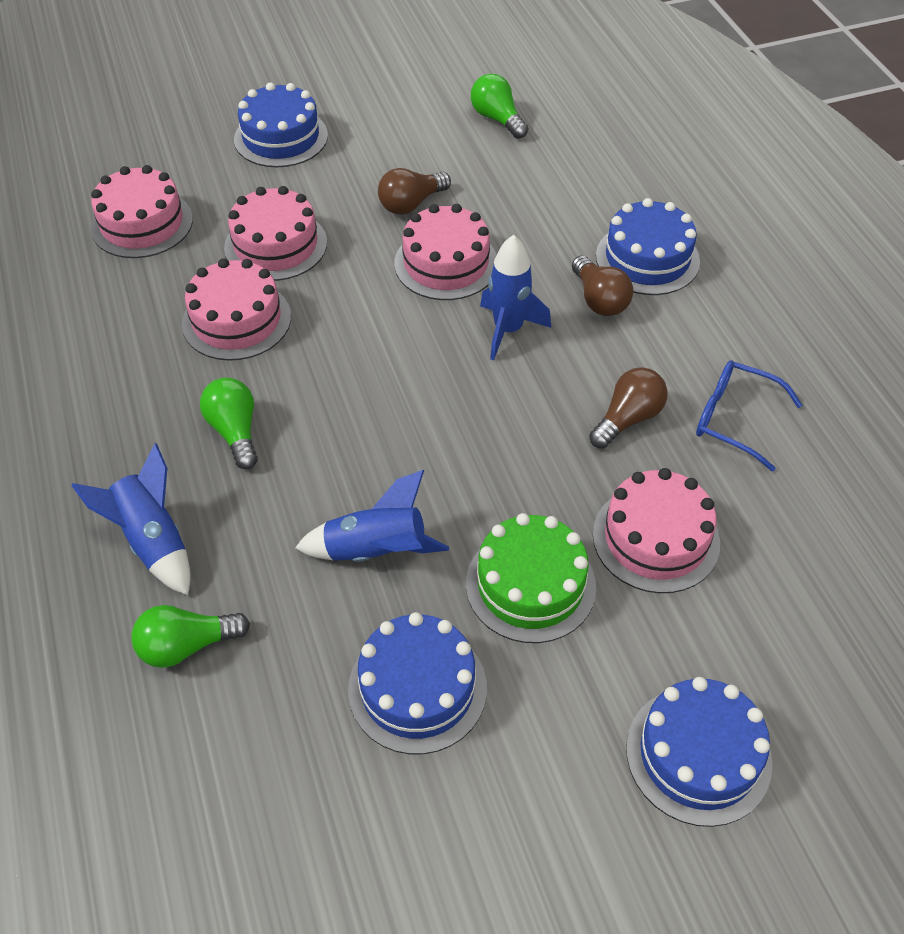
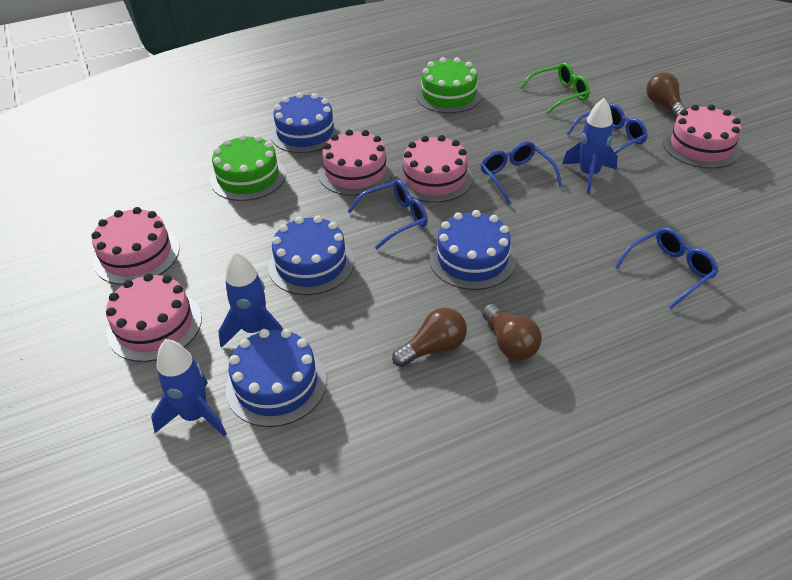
blue glasses: 1 -> 4
green cake: 1 -> 2
green glasses: 0 -> 1
green light bulb: 3 -> 0

